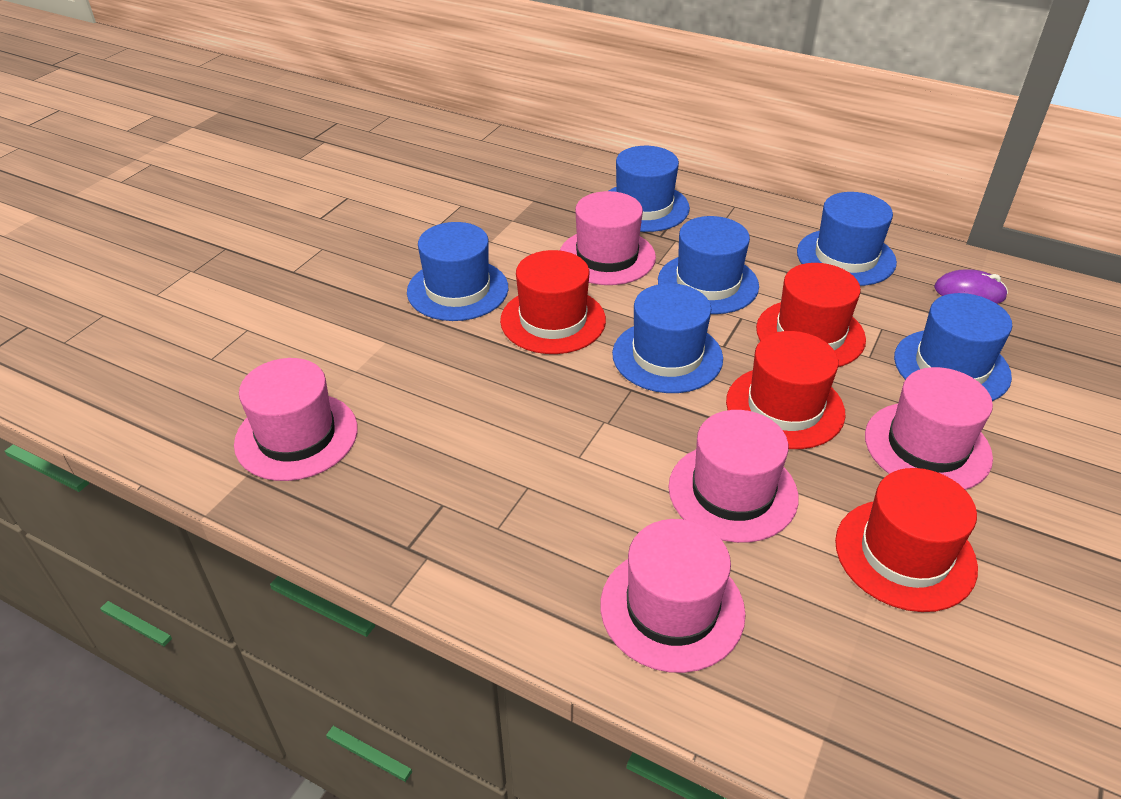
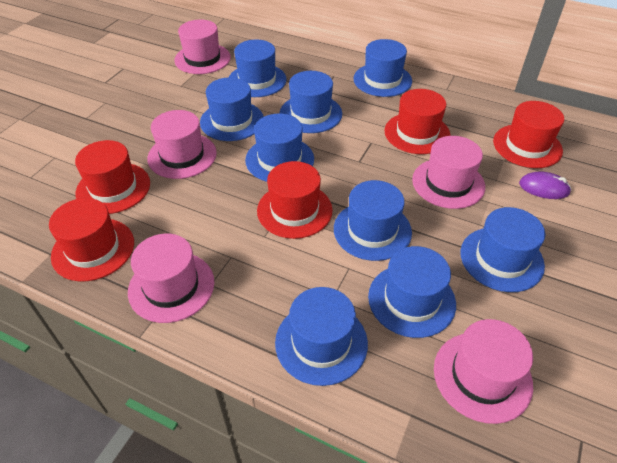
blue hat: 6 -> 9
red hat: 4 -> 5

